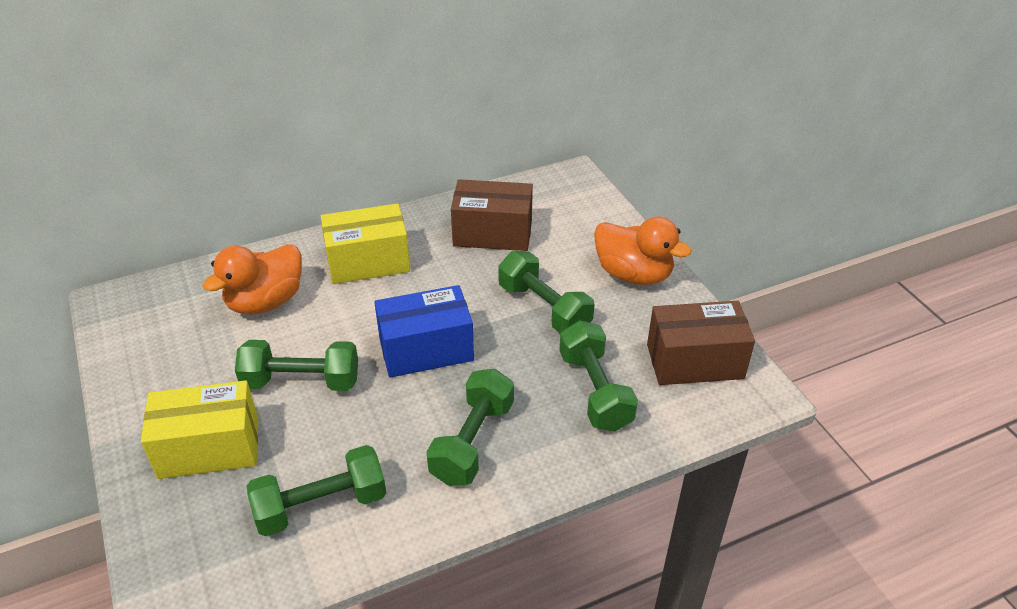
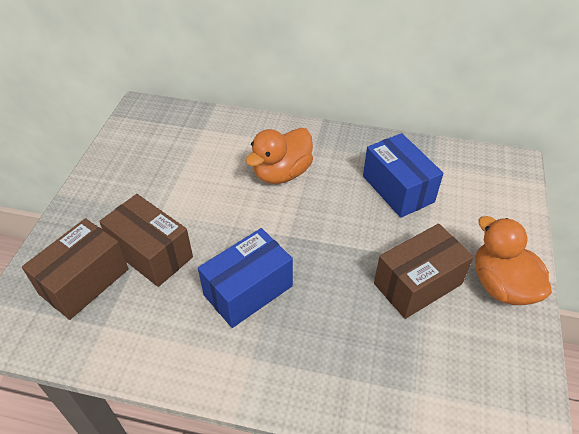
blue box: 1 -> 2
brown box: 2 -> 3
green dumbbell: 5 -> 0
yellow box: 2 -> 0

